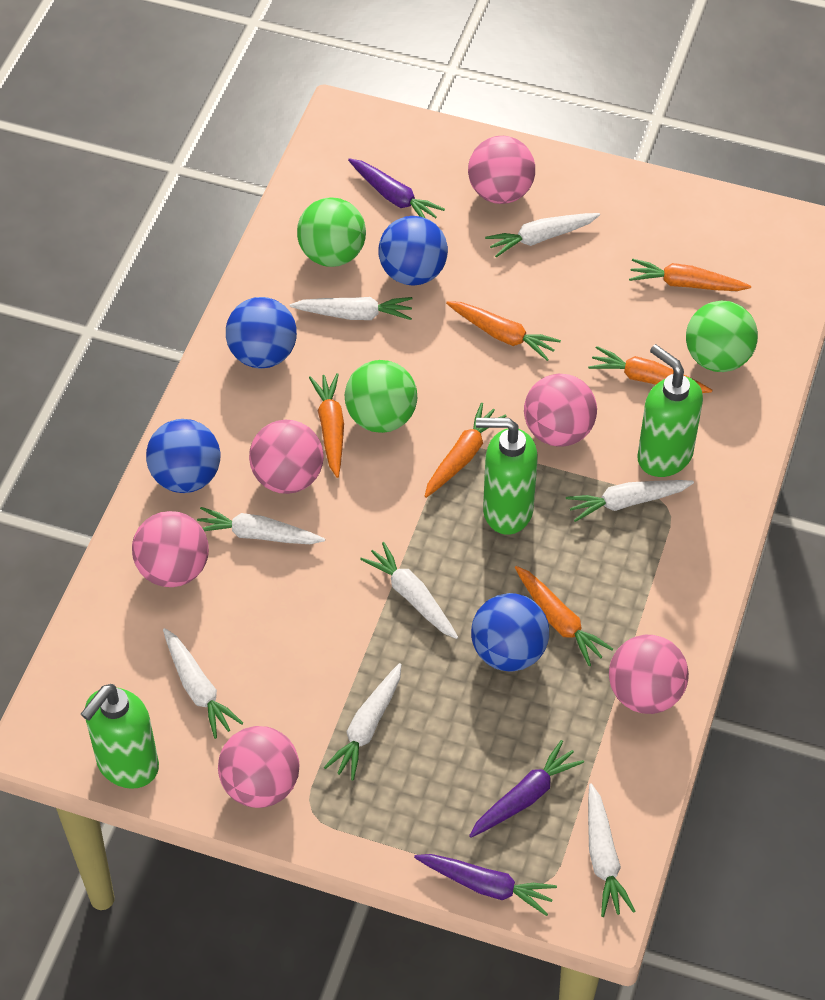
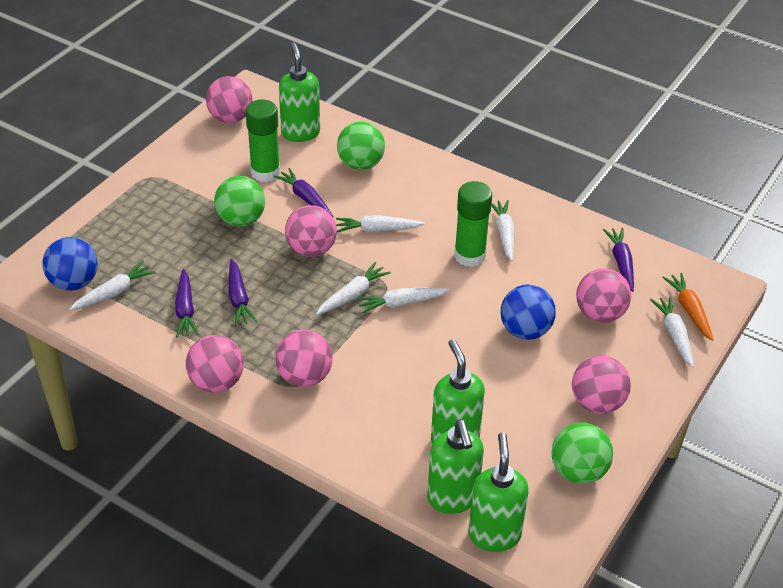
blue ball: 4 -> 2
green glue stick: 0 -> 2
green soap dispenser: 3 -> 4
orange carrot: 6 -> 1
purple carrot: 3 -> 4
white carrot: 8 -> 6

